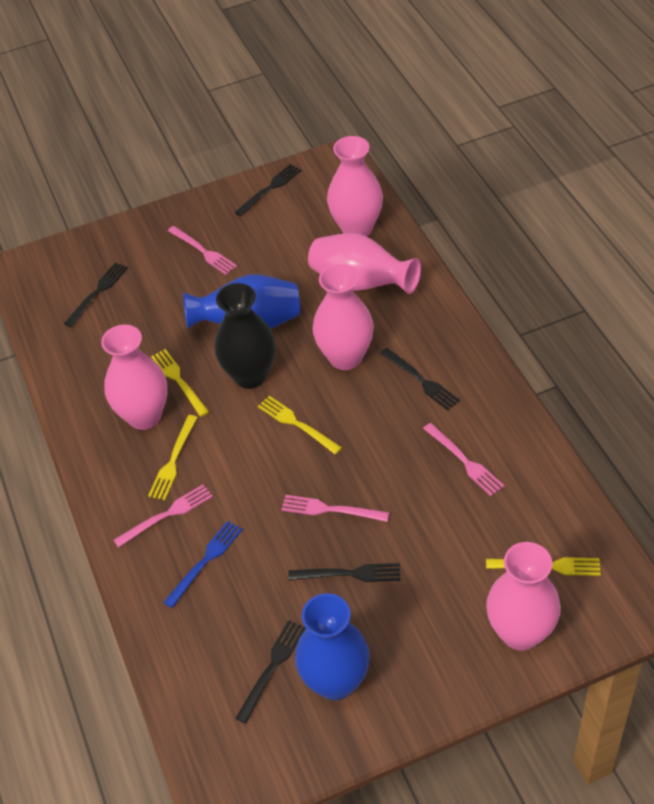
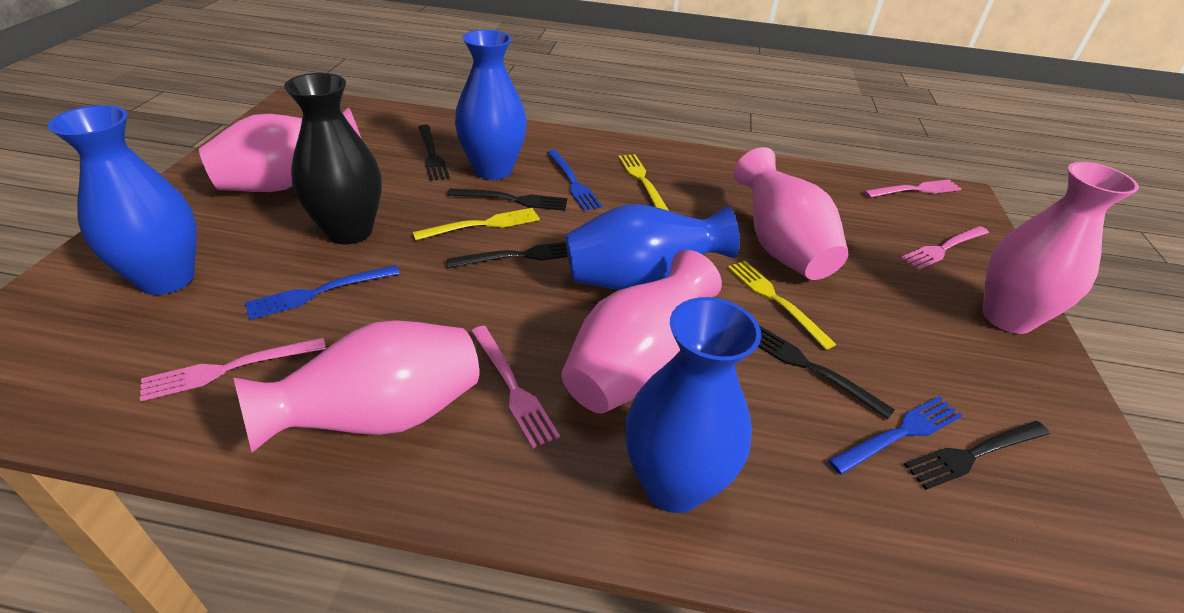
blue fork: 1 -> 3
blue vase: 2 -> 4
yellow fork: 4 -> 3

